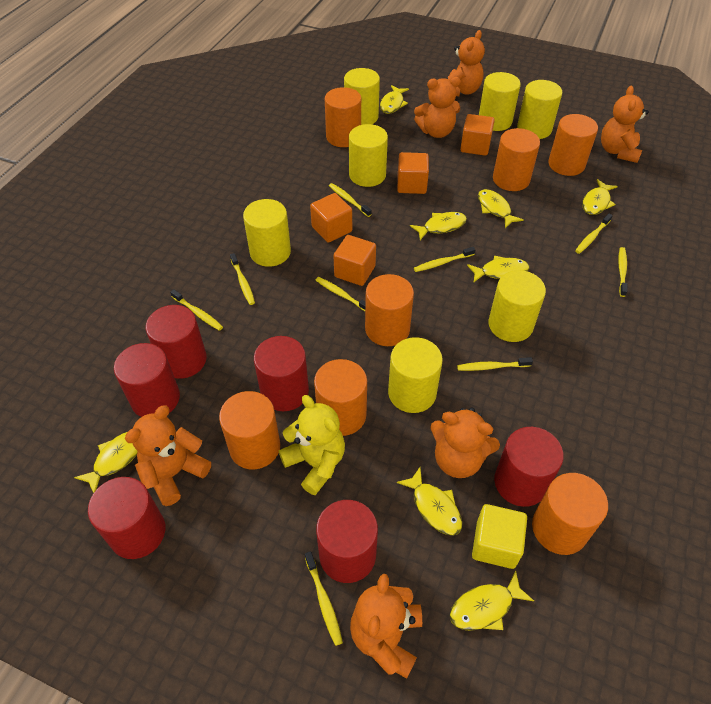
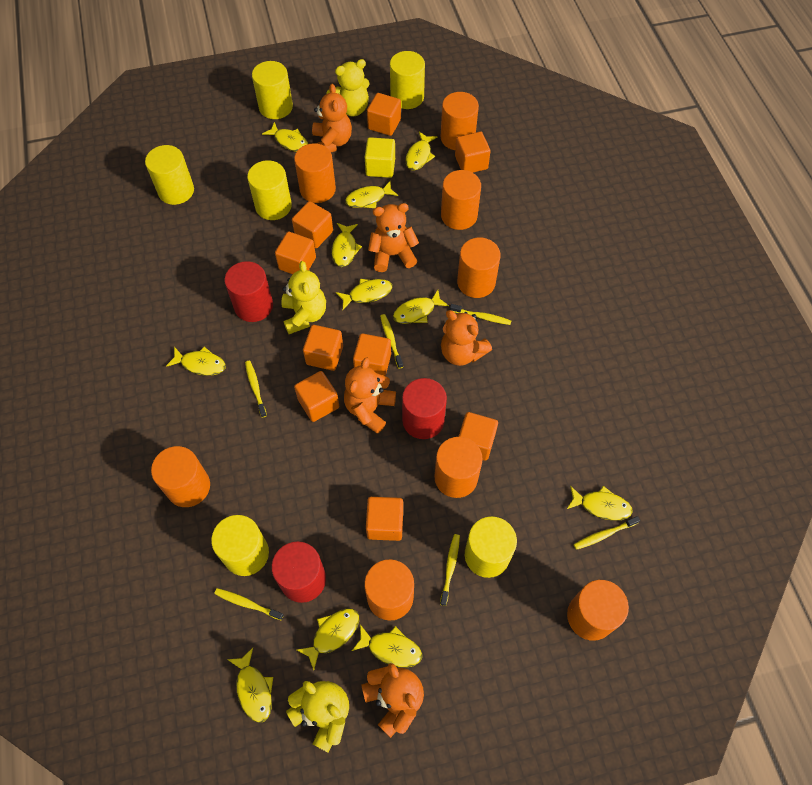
orange cube: 4 -> 9
orange cylinder: 7 -> 8
orange teddy bear: 6 -> 5
red cylinder: 6 -> 3
yellow cylinder: 7 -> 6
yellow fish: 8 -> 11
yellow teddy bear: 1 -> 3
yellow toothbrush: 9 -> 6

